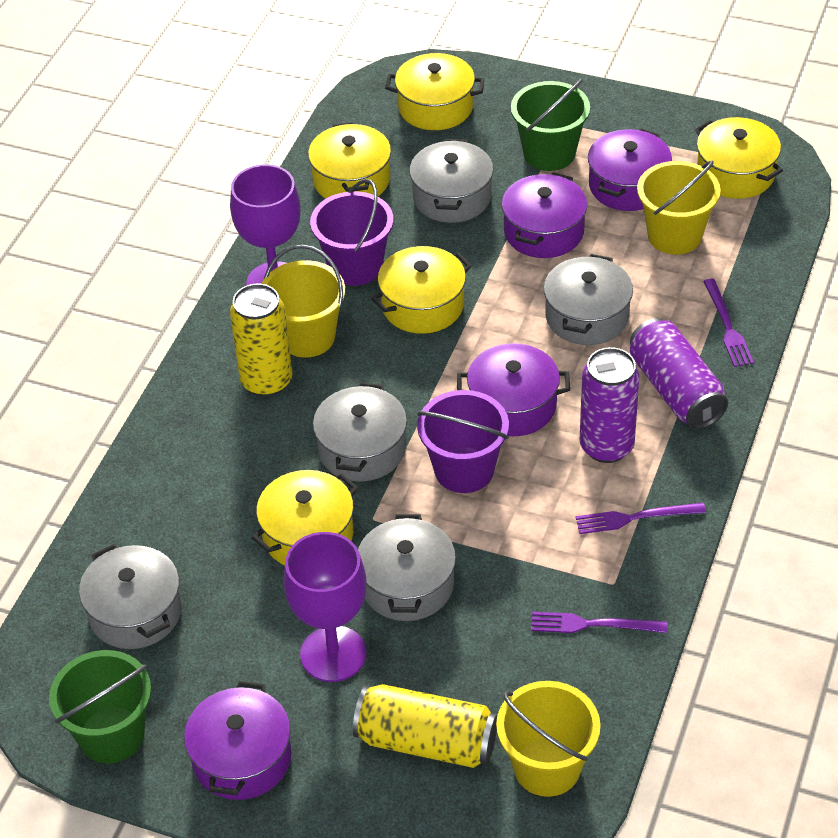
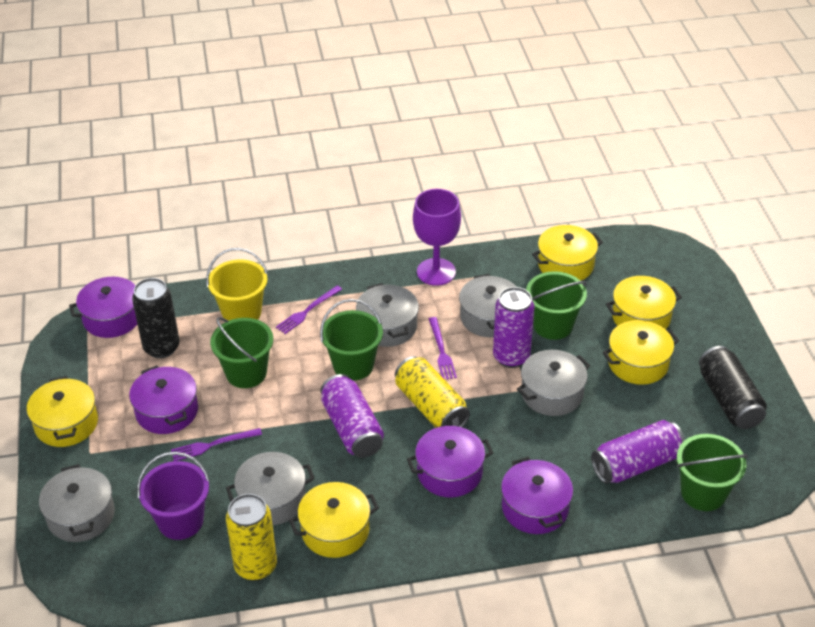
black can: 0 -> 2
green bucket: 2 -> 4
purple bucket: 2 -> 1
purple can: 2 -> 3
purple goblet: 2 -> 1
yellow bucket: 3 -> 1

